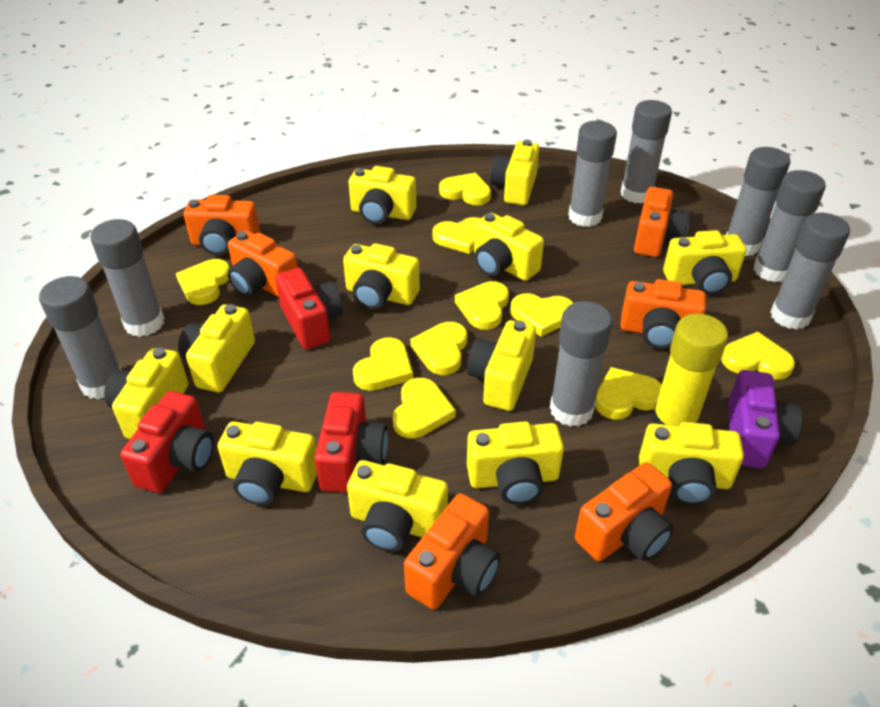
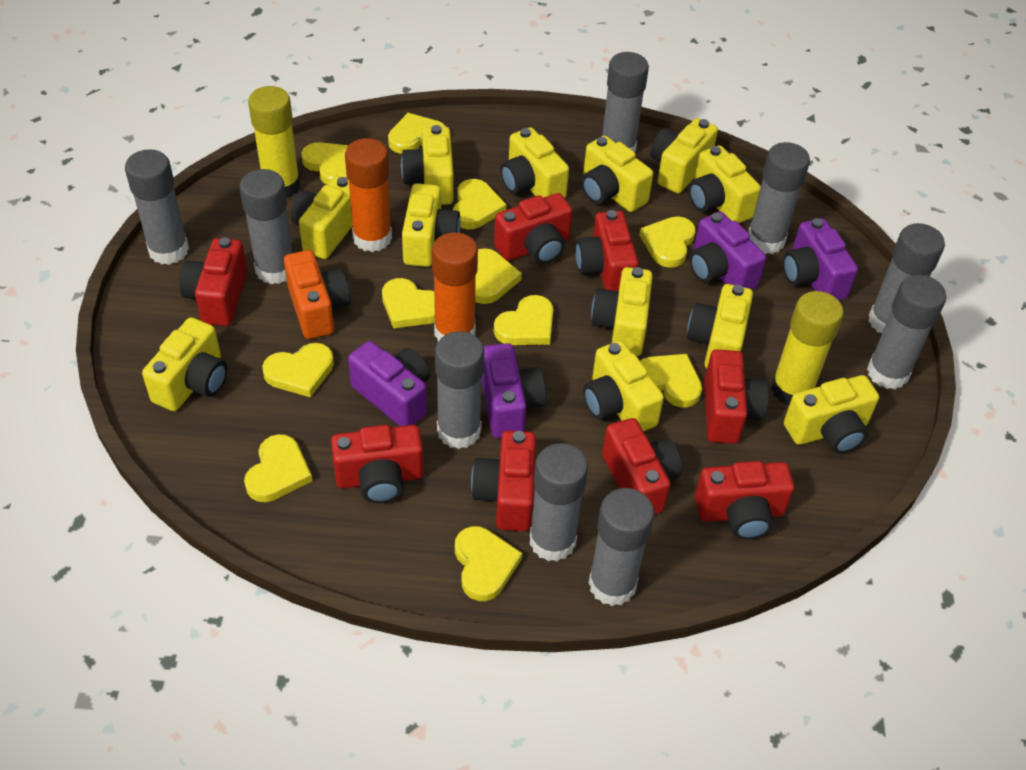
grey glue stick: 8 -> 9
orange camera: 6 -> 1
orange glue stick: 0 -> 2
purple camera: 1 -> 4
red camera: 3 -> 8
yellow glue stick: 1 -> 2
yellow heart: 10 -> 11

